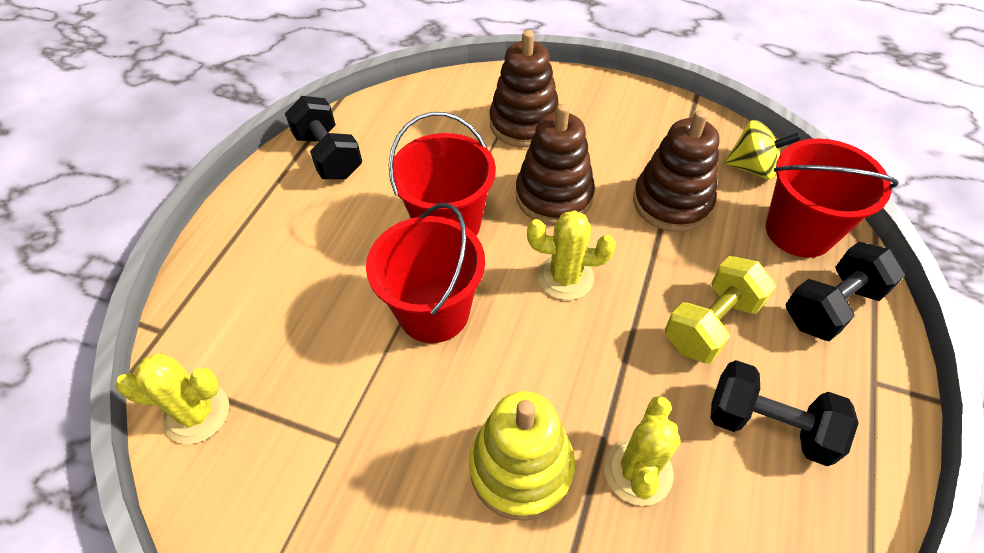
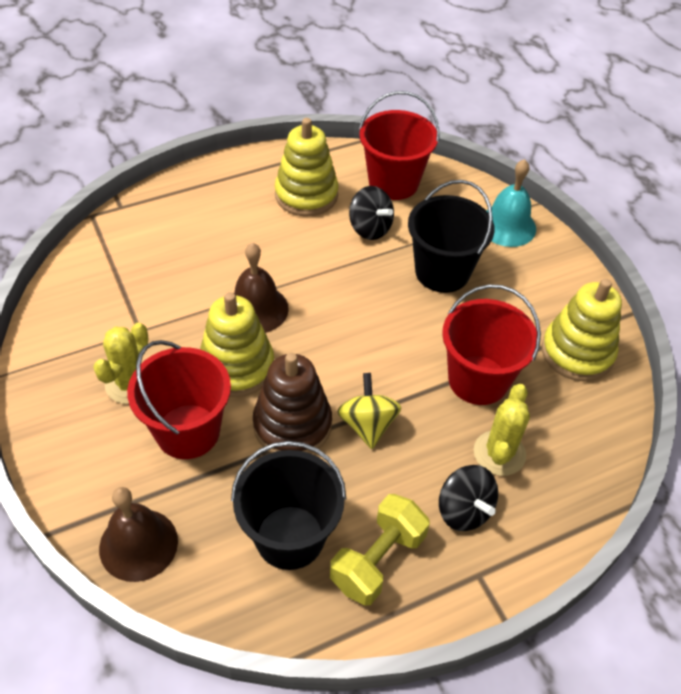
black bucket: 0 -> 2
black dumbbell: 3 -> 0
black spinning top: 0 -> 2
brown bell: 0 -> 2
brown stacking toy: 3 -> 1
turquoise bell: 0 -> 1
yellow cactus: 3 -> 2
yellow stacking toy: 1 -> 3

